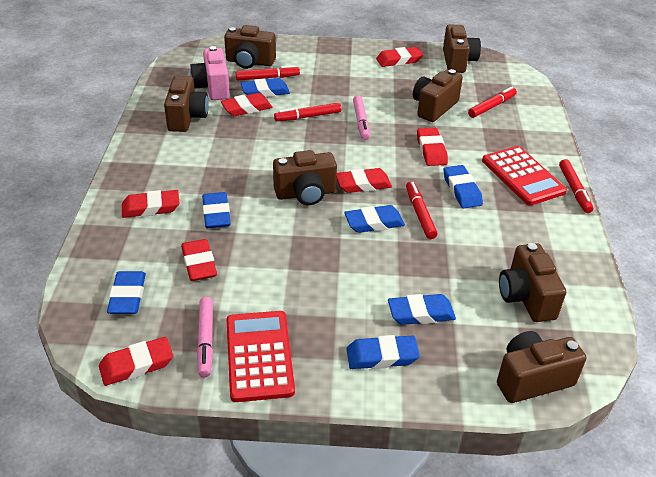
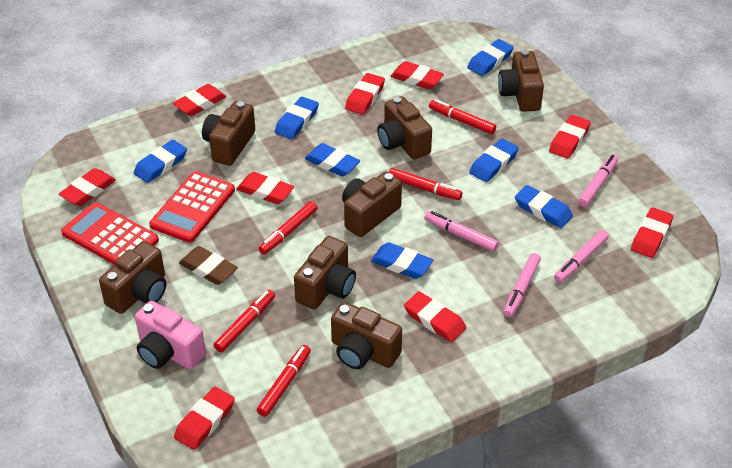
brown eraser: 0 -> 1
pink marker: 2 -> 4
red eraser: 7 -> 9

